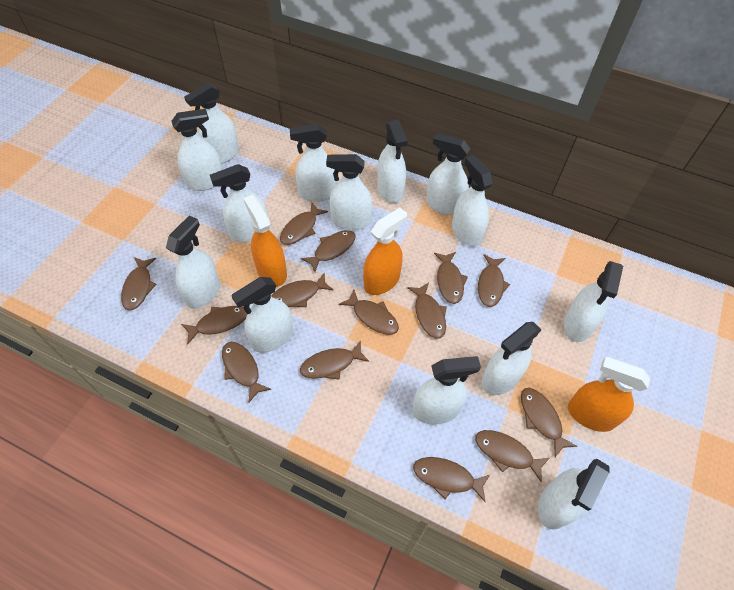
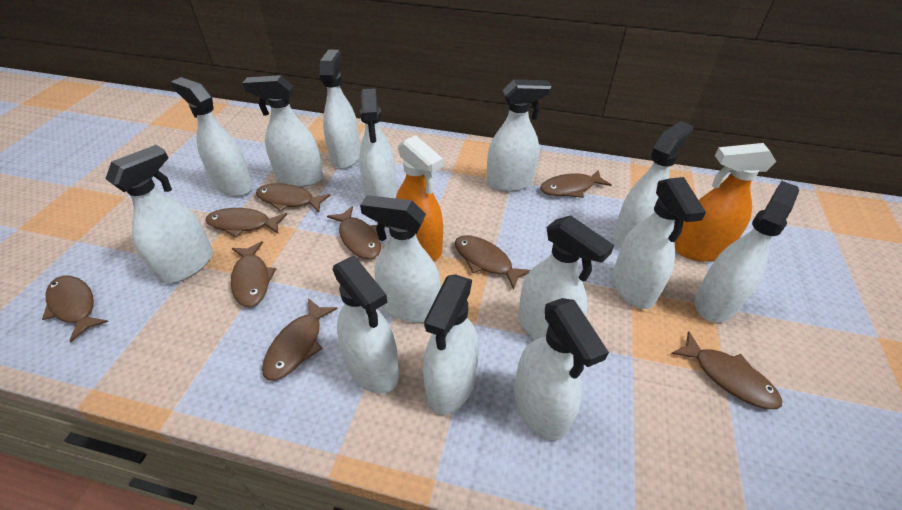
brown fish: 14 -> 9
orange spray bottle: 3 -> 2

